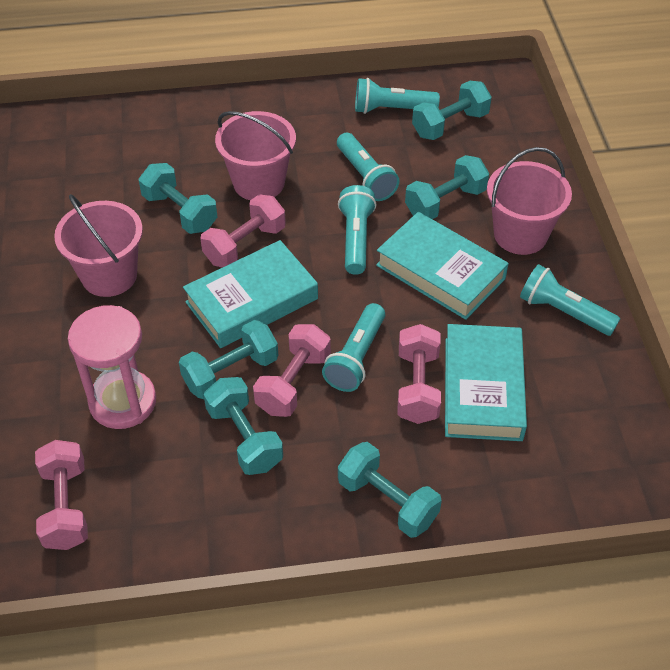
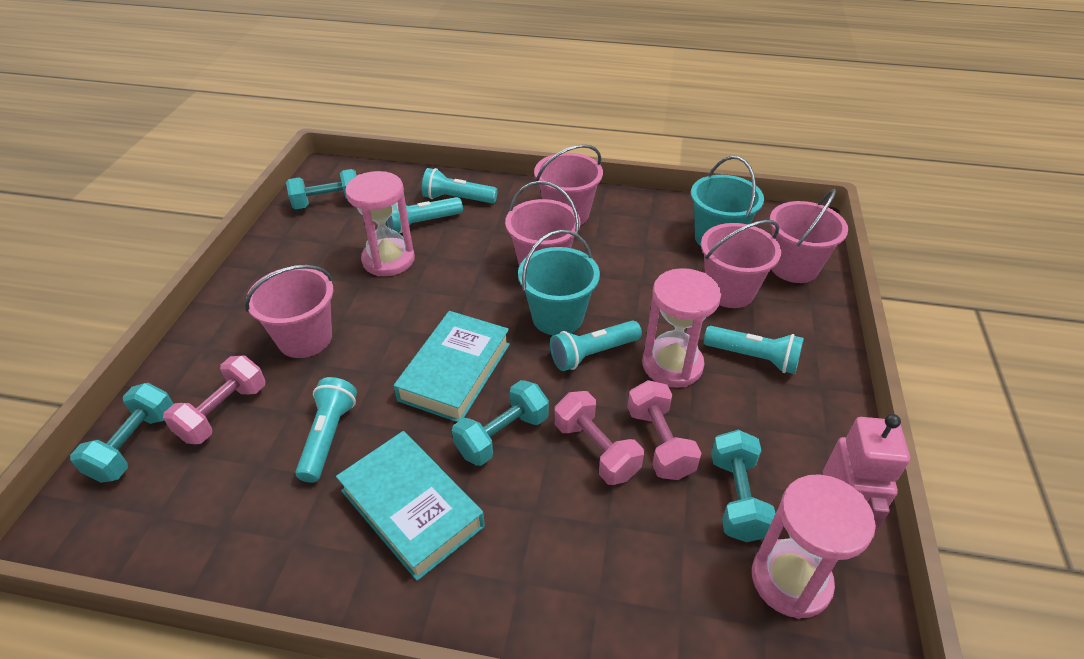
pink bucket: 3 -> 5
pink dumbbell: 4 -> 3
pink hourglass: 1 -> 3
pink robot: 0 -> 1
turquoise book: 3 -> 2
turquoise bucket: 0 -> 2
turquoise dumbbell: 6 -> 4

